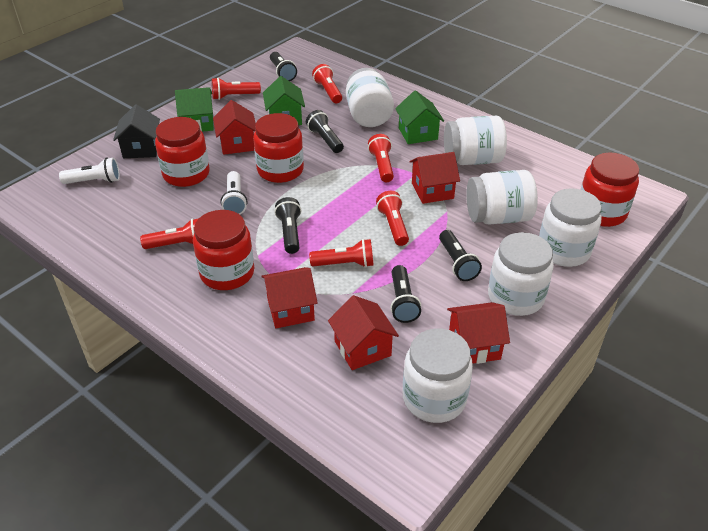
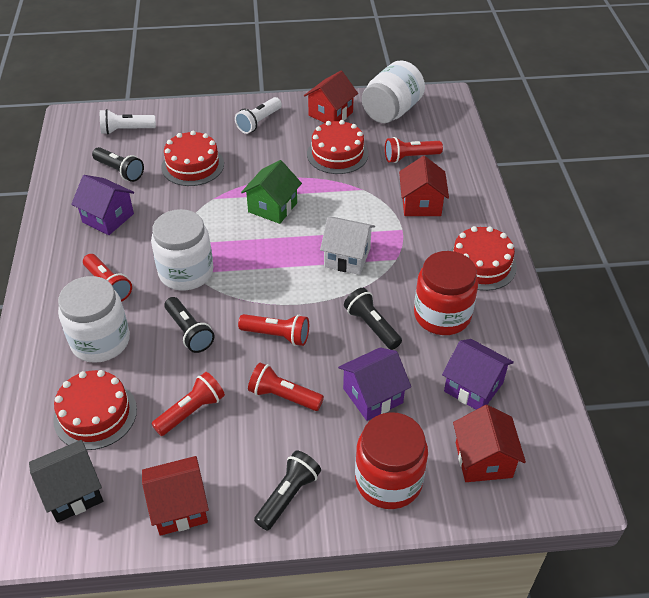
black flashlight: 5 -> 4
green house: 3 -> 1
purple house: 0 -> 3
red cake: 0 -> 4
red flashlight: 6 -> 5
red house: 5 -> 4
red jar: 4 -> 2
white house: 0 -> 1
white jar: 6 -> 3

